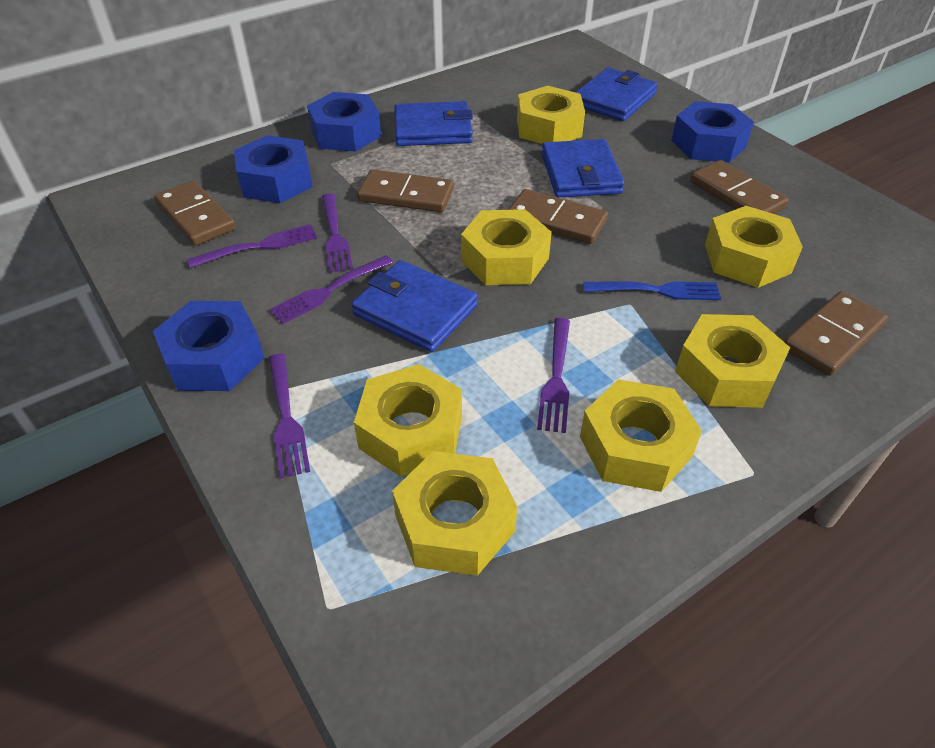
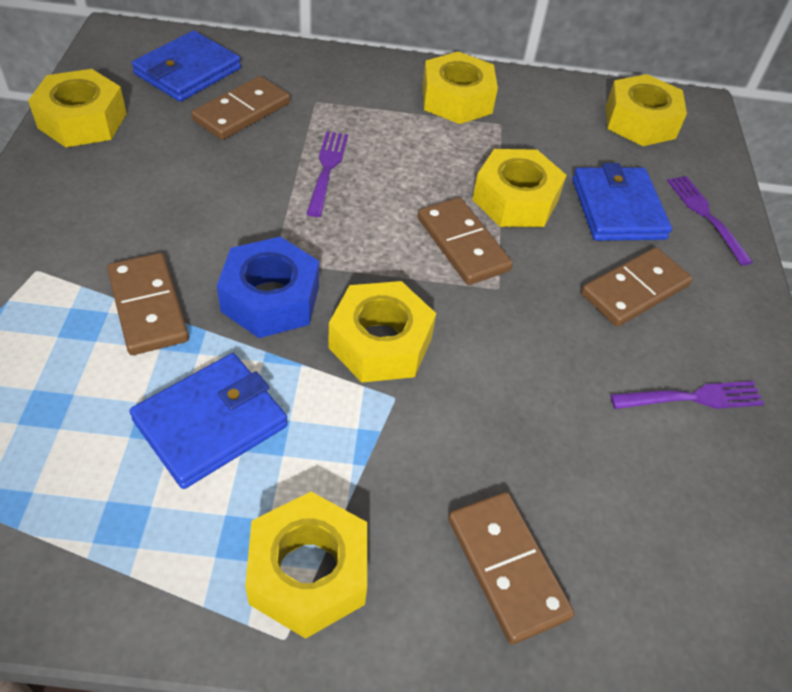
blue fork: 1 -> 0
blue nut: 4 -> 1
blue wallet: 4 -> 3
purple fork: 5 -> 3
yellow nut: 7 -> 6

